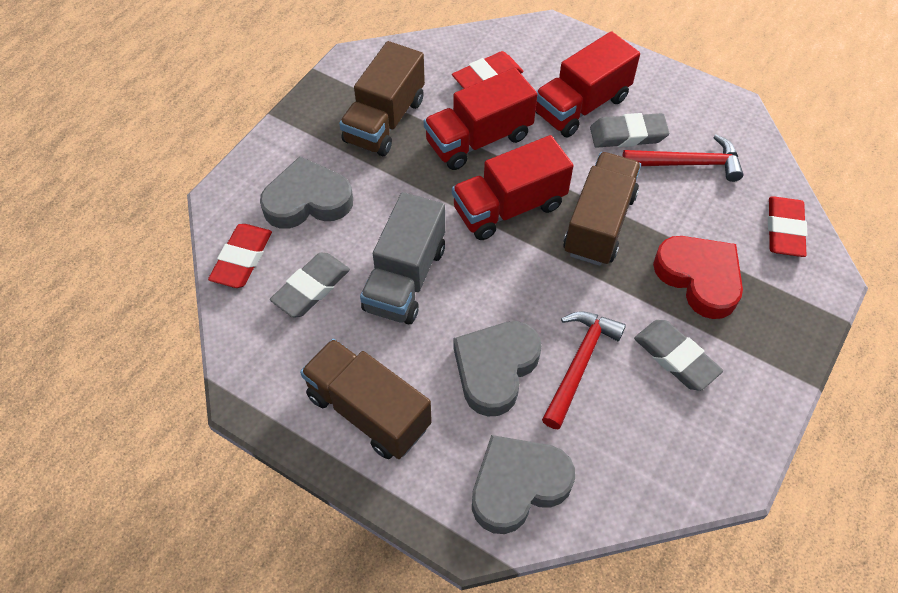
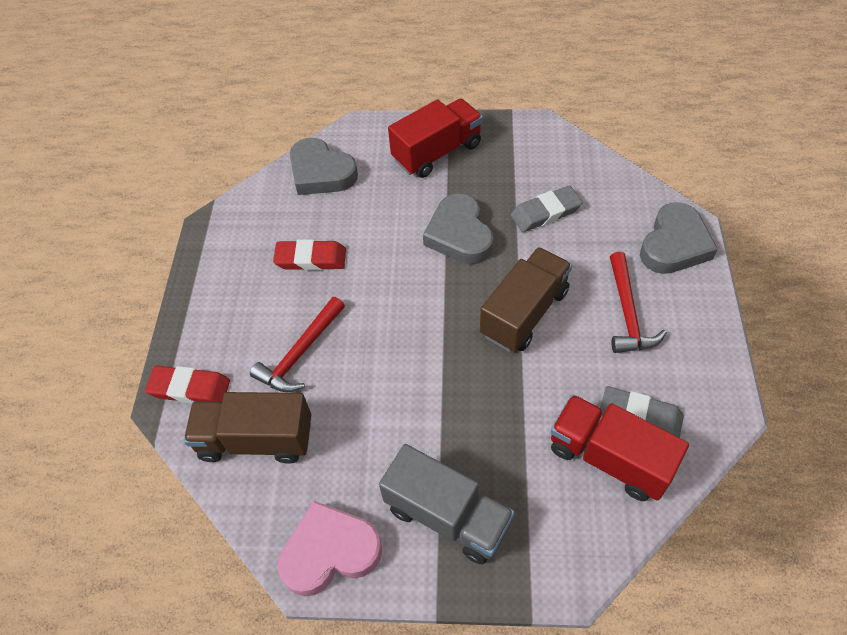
brown truck: 3 -> 2
grey eraser: 3 -> 2
pink heart: 0 -> 1
red eraser: 3 -> 2
red heart: 1 -> 0
red truck: 3 -> 2

